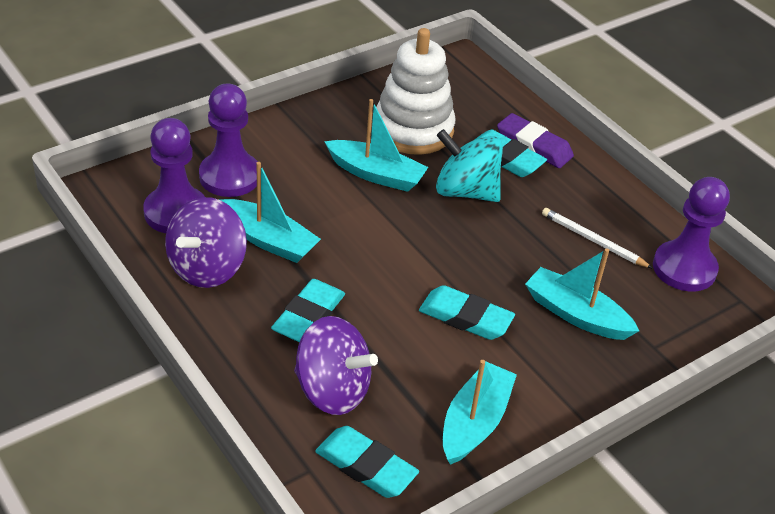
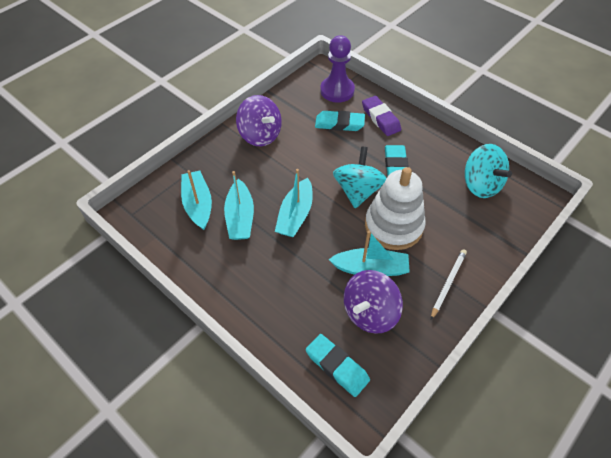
purple pawn: 3 -> 1
turquoise eraser: 4 -> 3
turquoise spinning top: 1 -> 2

